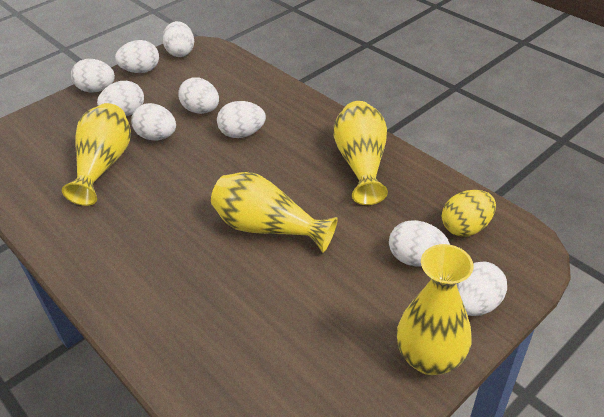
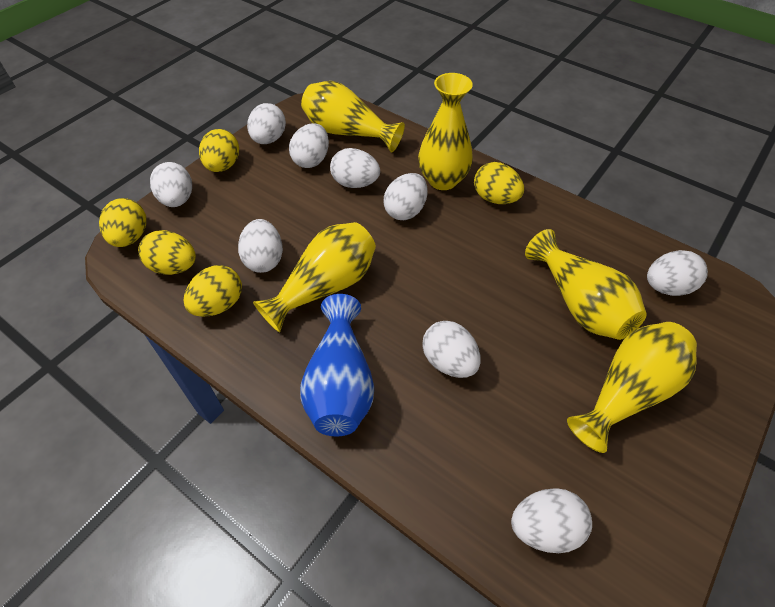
blue vase: 0 -> 1
yellow egg: 1 -> 5
yellow vase: 4 -> 5

